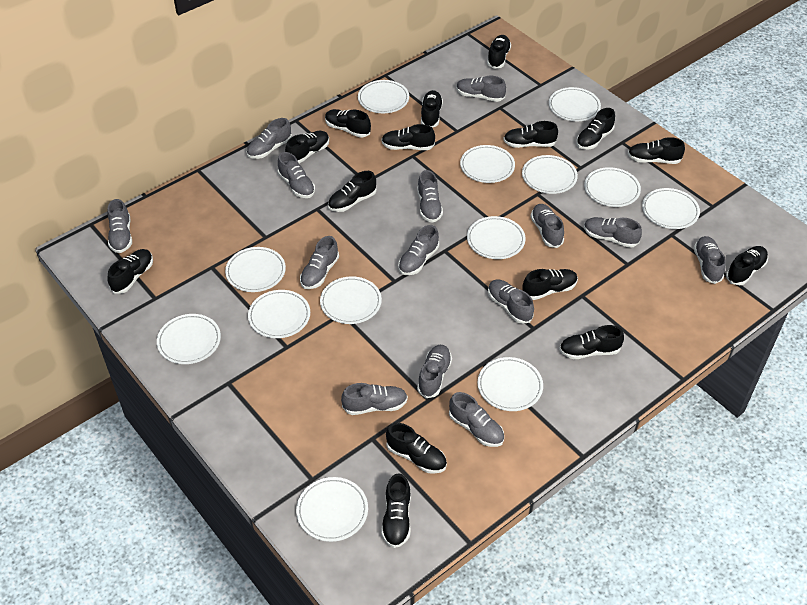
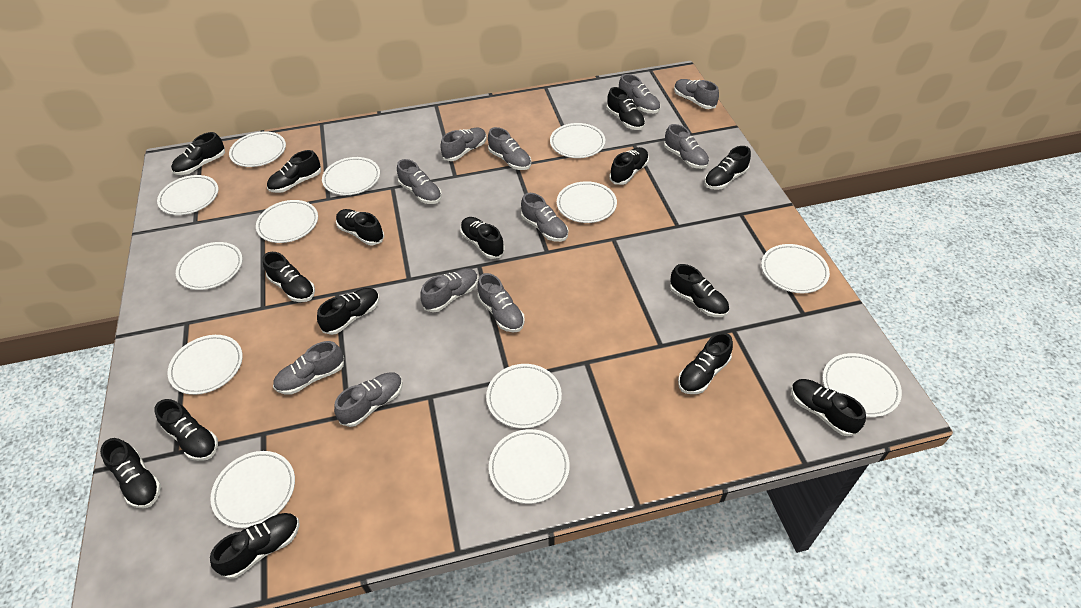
grey shoe: 14 -> 11

